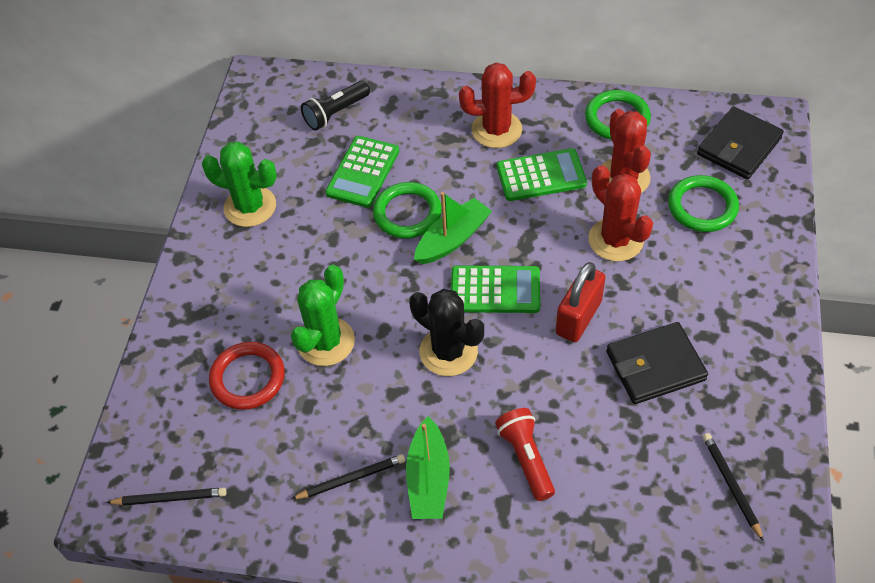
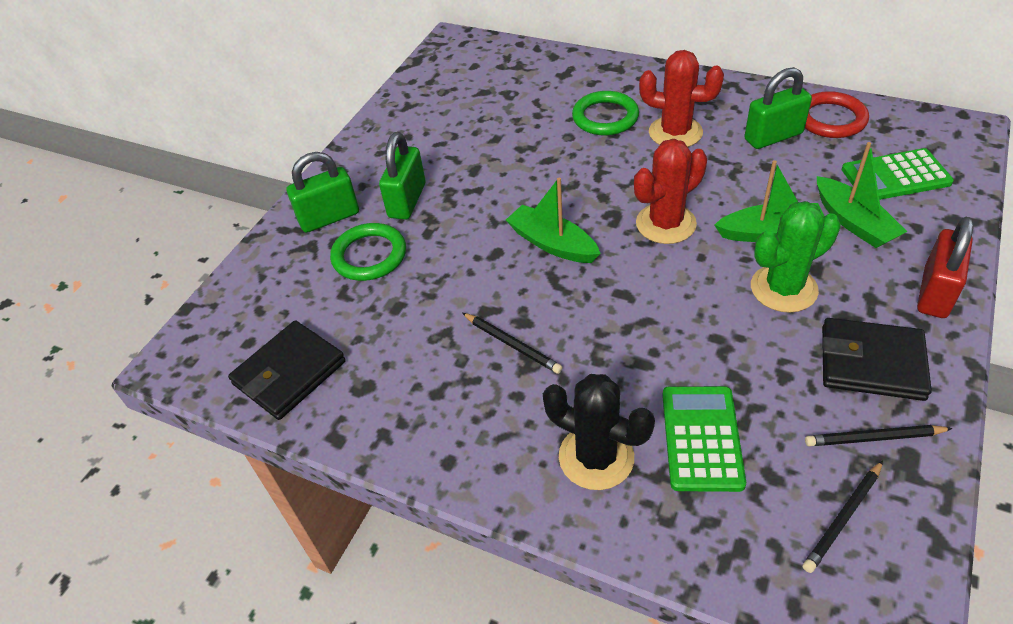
black flashlight: 1 -> 0
green boat: 2 -> 3
green cactus: 2 -> 1
green calculator: 3 -> 2
green padlock: 0 -> 3
green ring: 3 -> 2
red cactus: 3 -> 2
red flashlight: 1 -> 0

